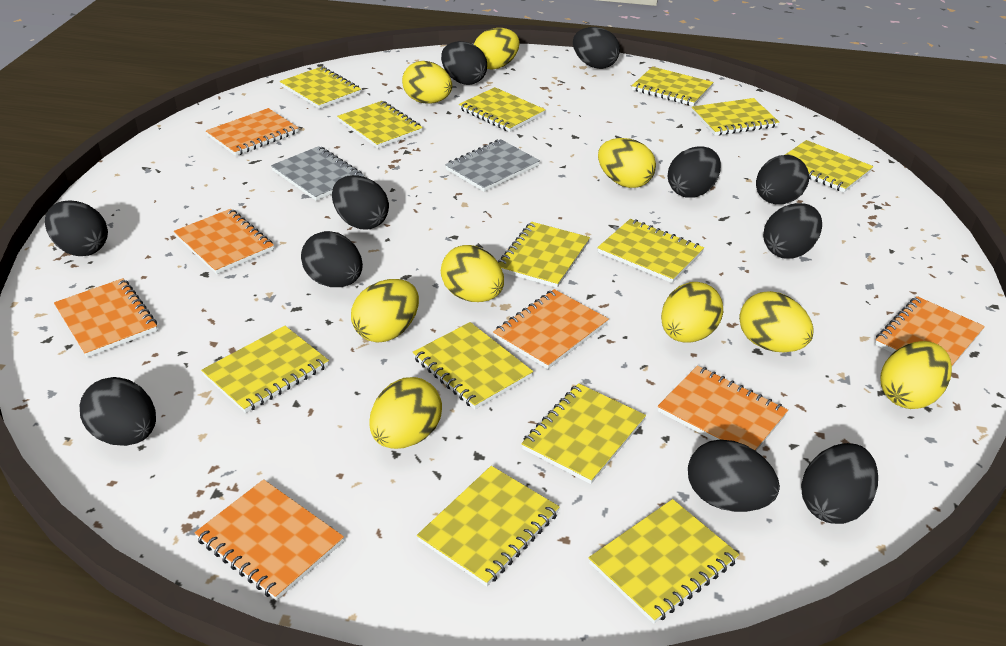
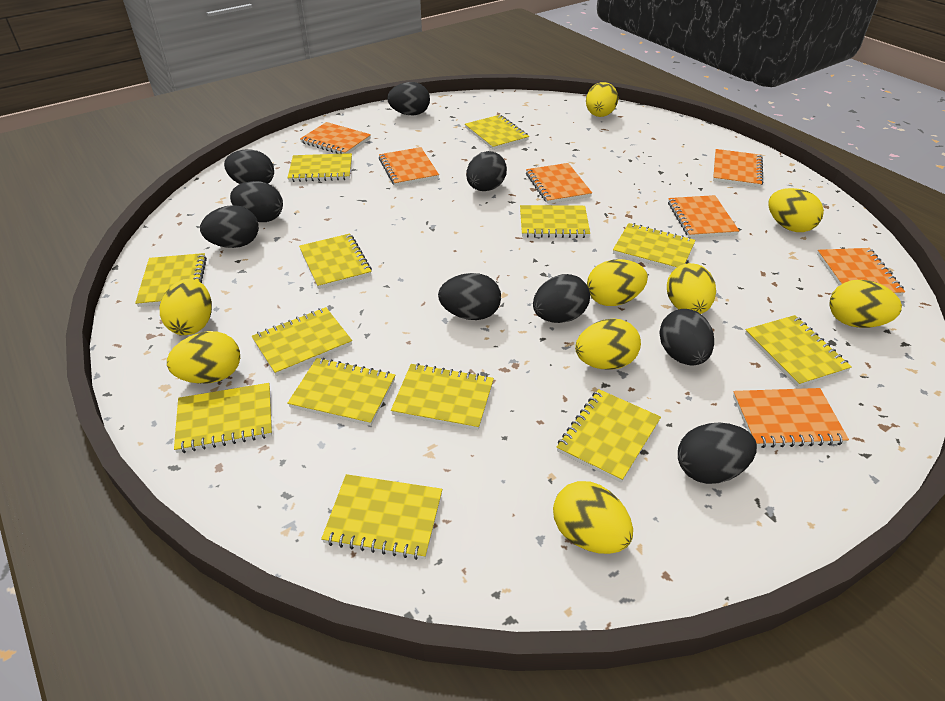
black egg: 11 -> 9
grey notebook: 2 -> 0

